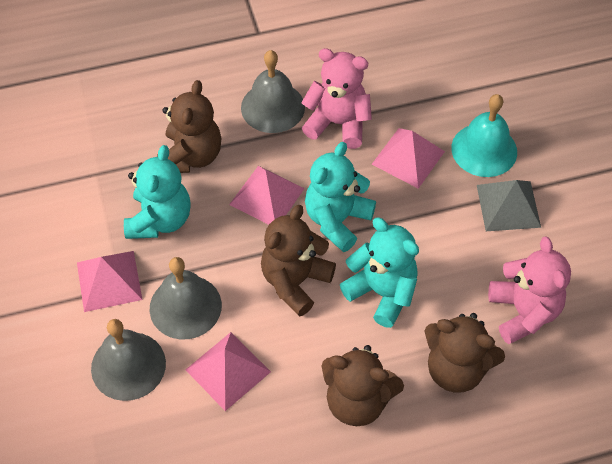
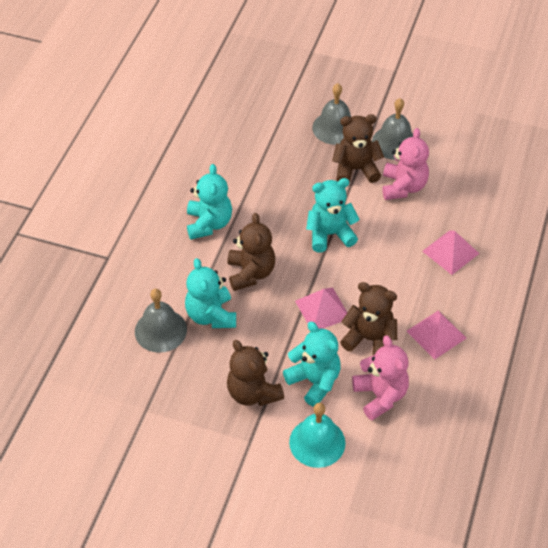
grey pyramid: 1 -> 0
pink pyramid: 4 -> 3
turquoise teddy bear: 3 -> 4

